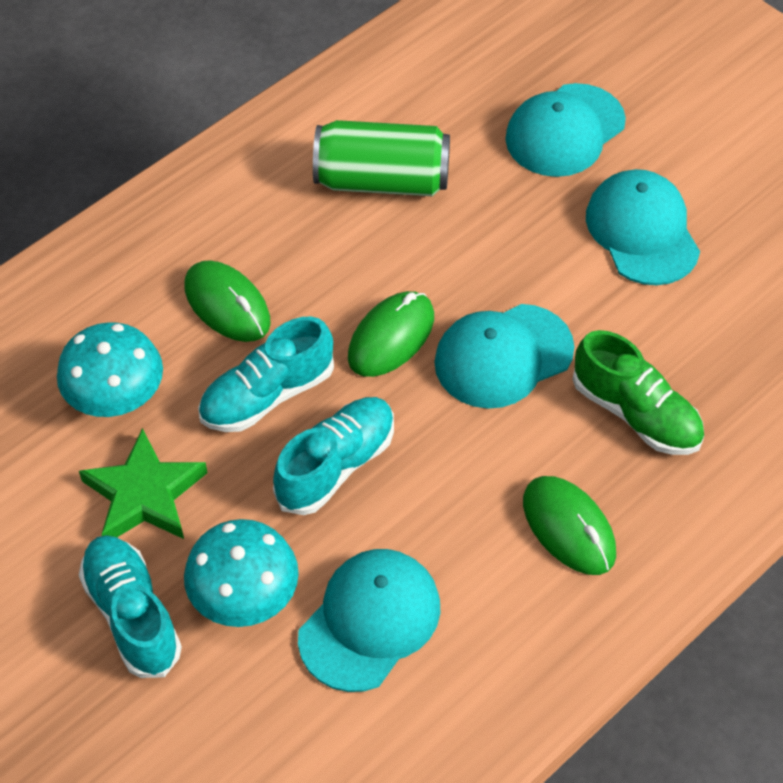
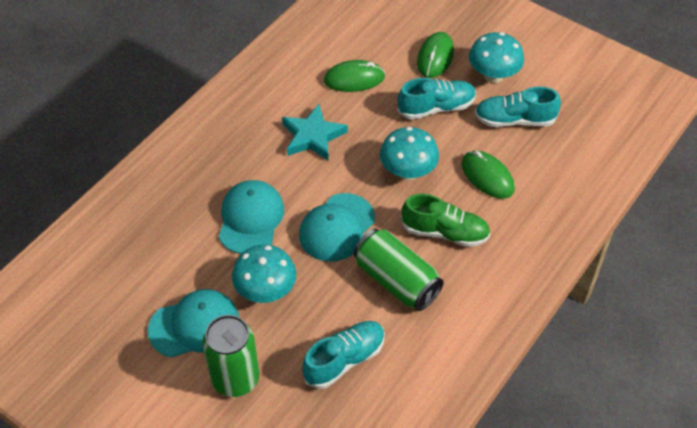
green can: 1 -> 2
green star: 1 -> 0
turquoise cap: 4 -> 3
turquoise mushroom: 2 -> 3
turquoise star: 0 -> 1

